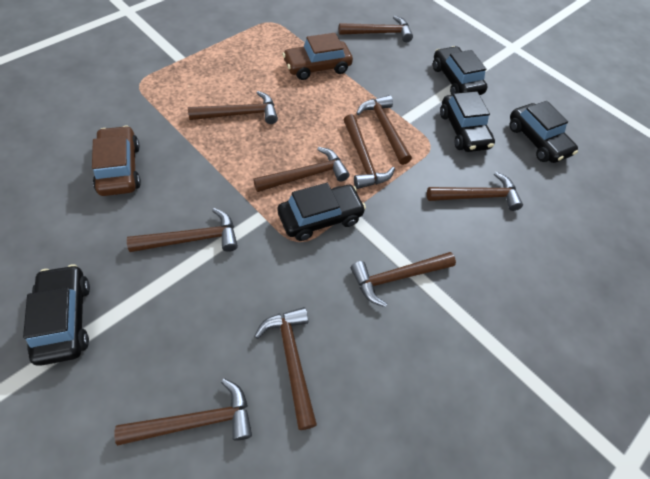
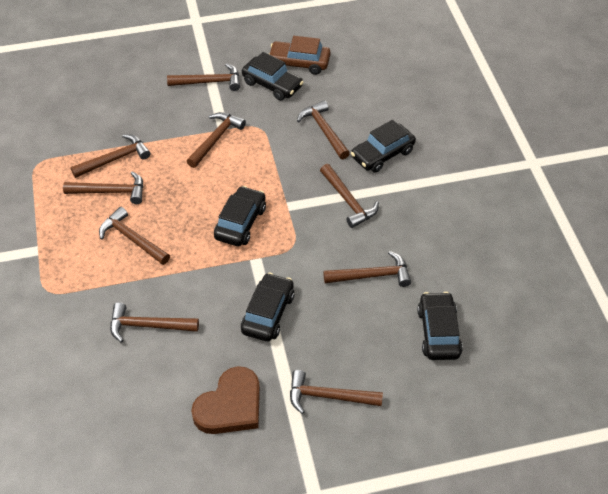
brown car: 2 -> 1
brown heart: 0 -> 1

